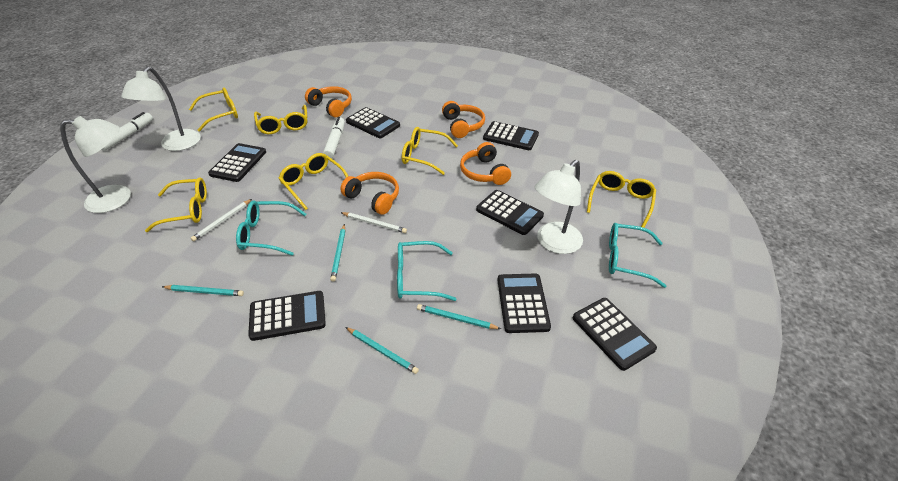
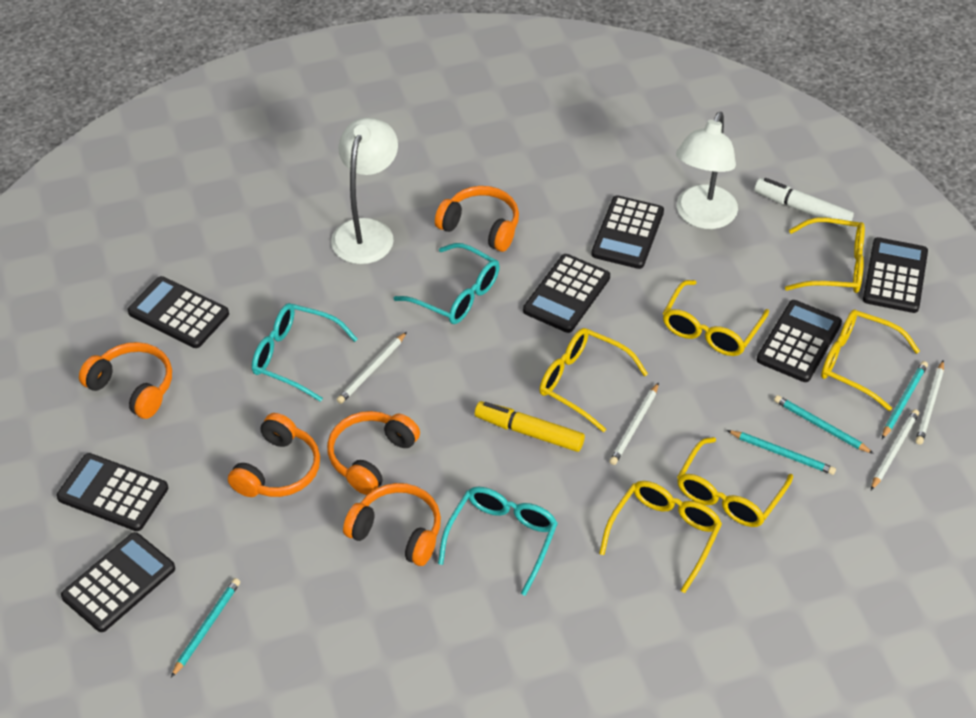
orange headphones: 4 -> 5
white lamp: 3 -> 2
white marker: 2 -> 1
white pencil: 2 -> 4
yellow marker: 0 -> 1

